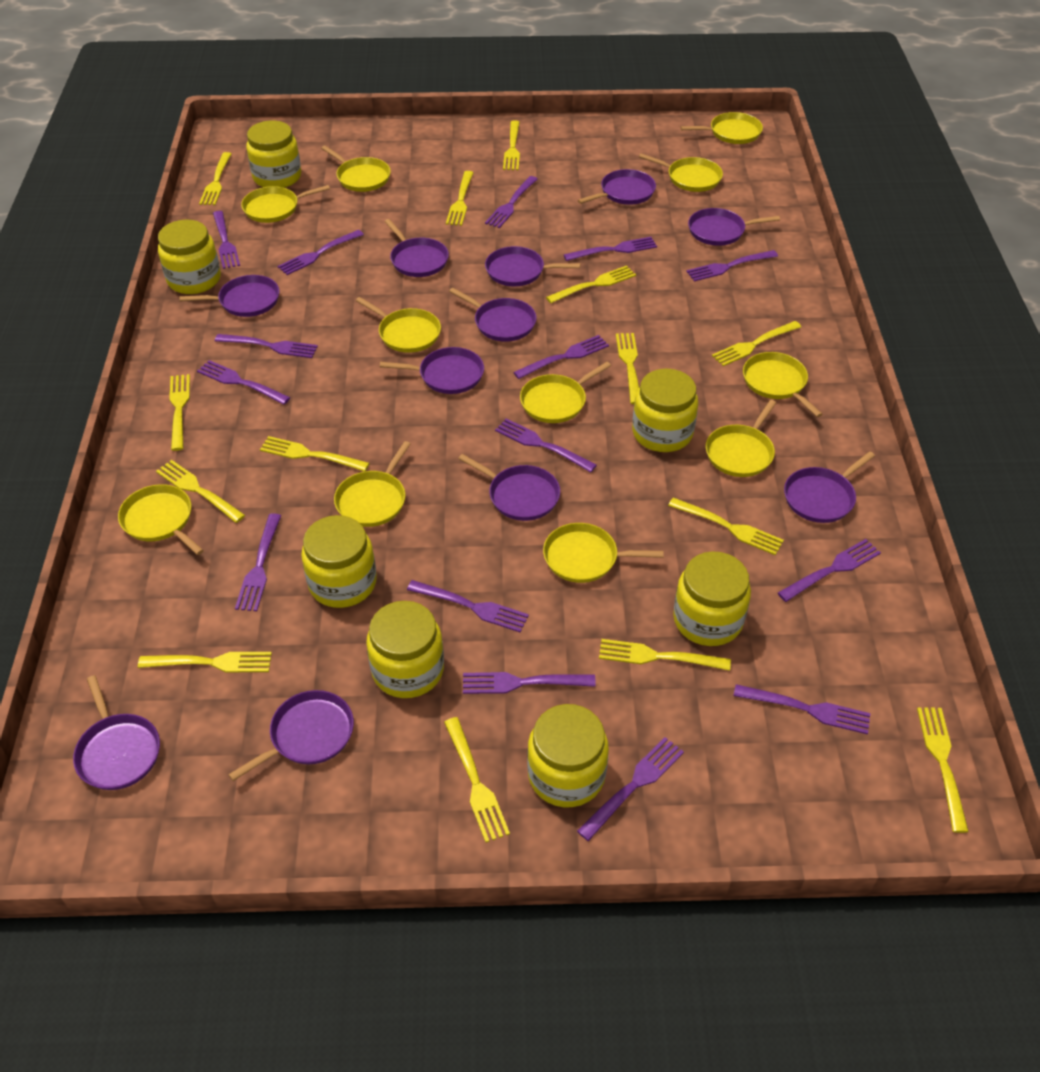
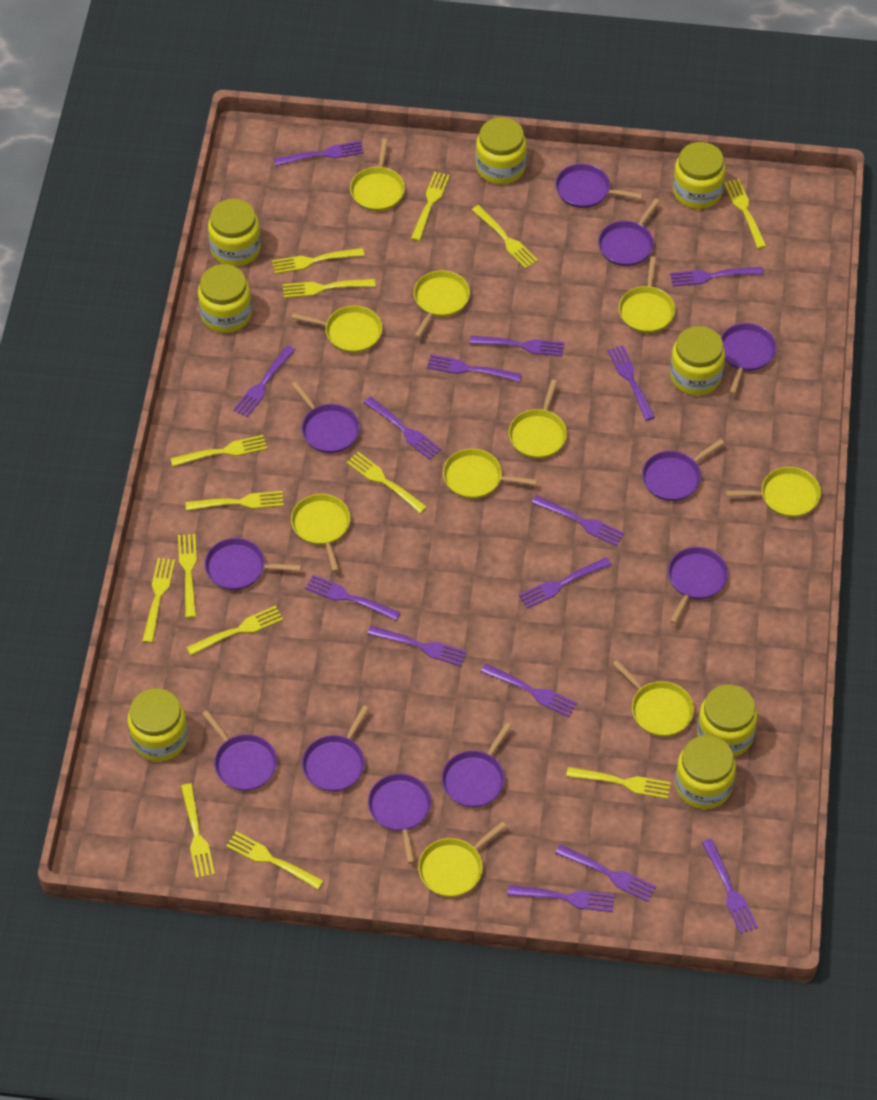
yellow jar: 7 -> 8
yellow pan: 11 -> 10

